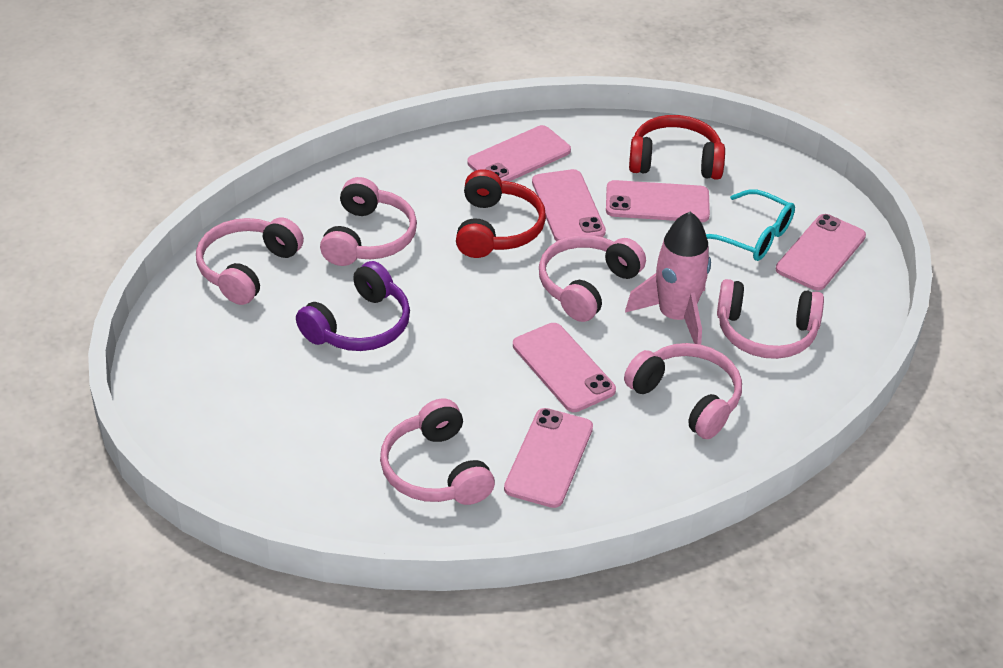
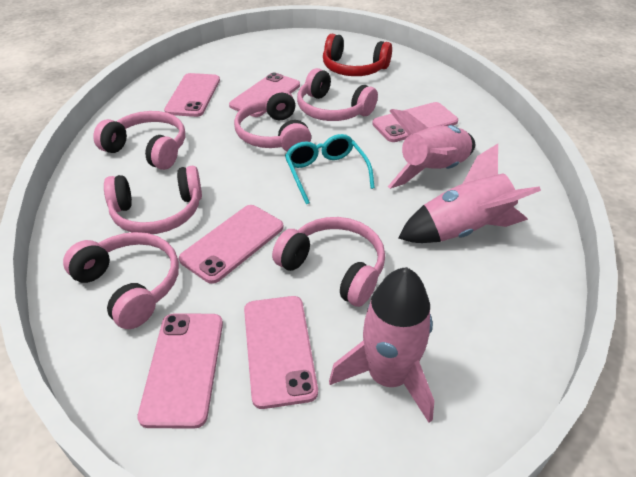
pink rocket: 1 -> 3
purple headphones: 1 -> 0
red headphones: 2 -> 1

